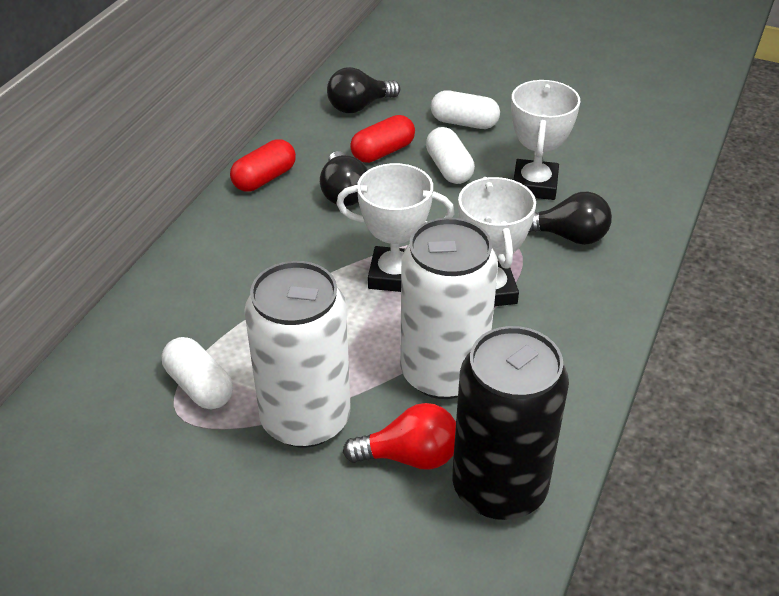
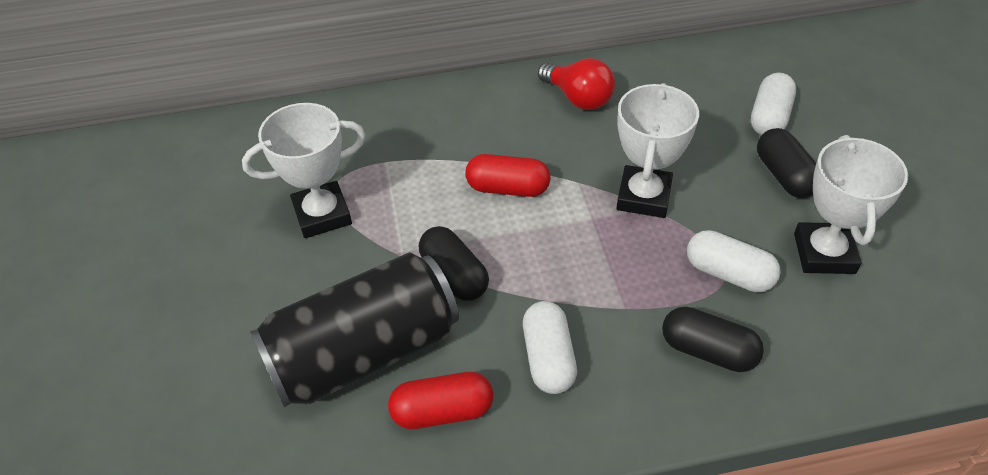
black capsule: 0 -> 3
black light bulb: 3 -> 0
white can: 2 -> 0

